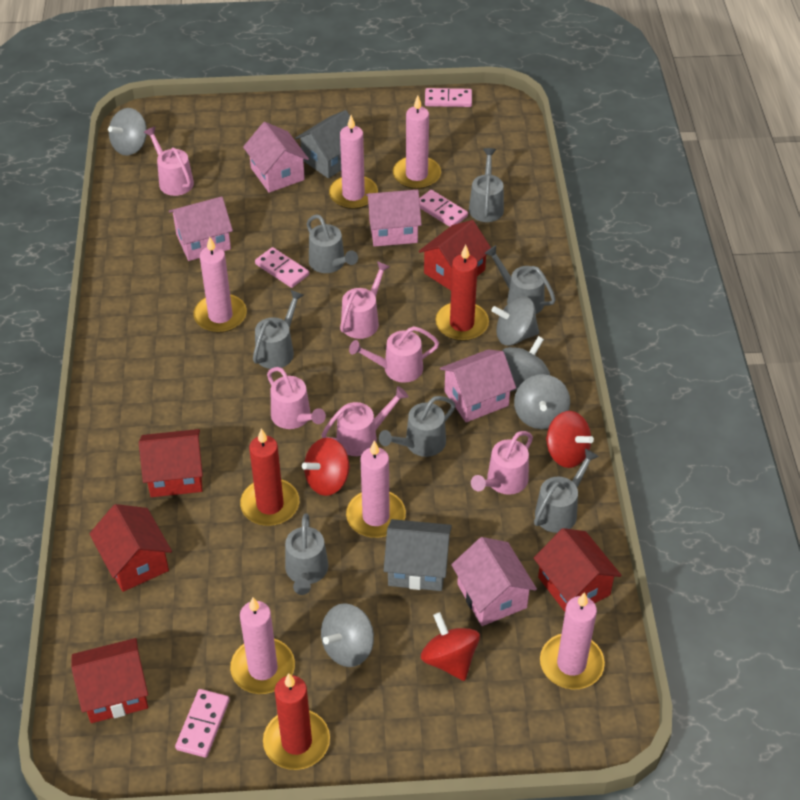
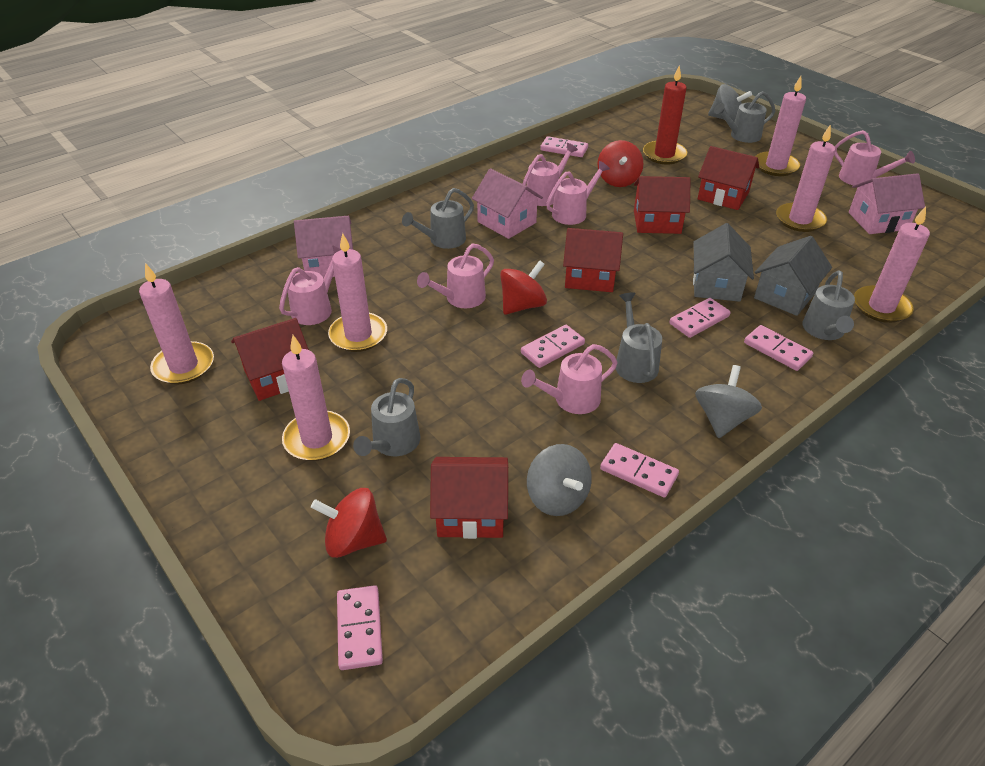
grey spinning top: 5 -> 3
grey watering can: 7 -> 5
pink domino: 4 -> 6
pink house: 5 -> 3
red candle: 3 -> 1

